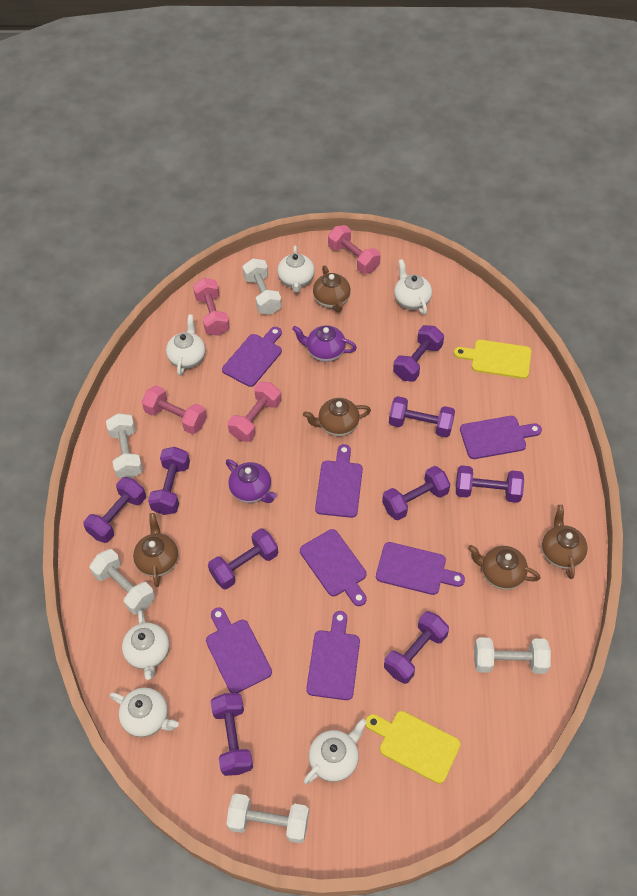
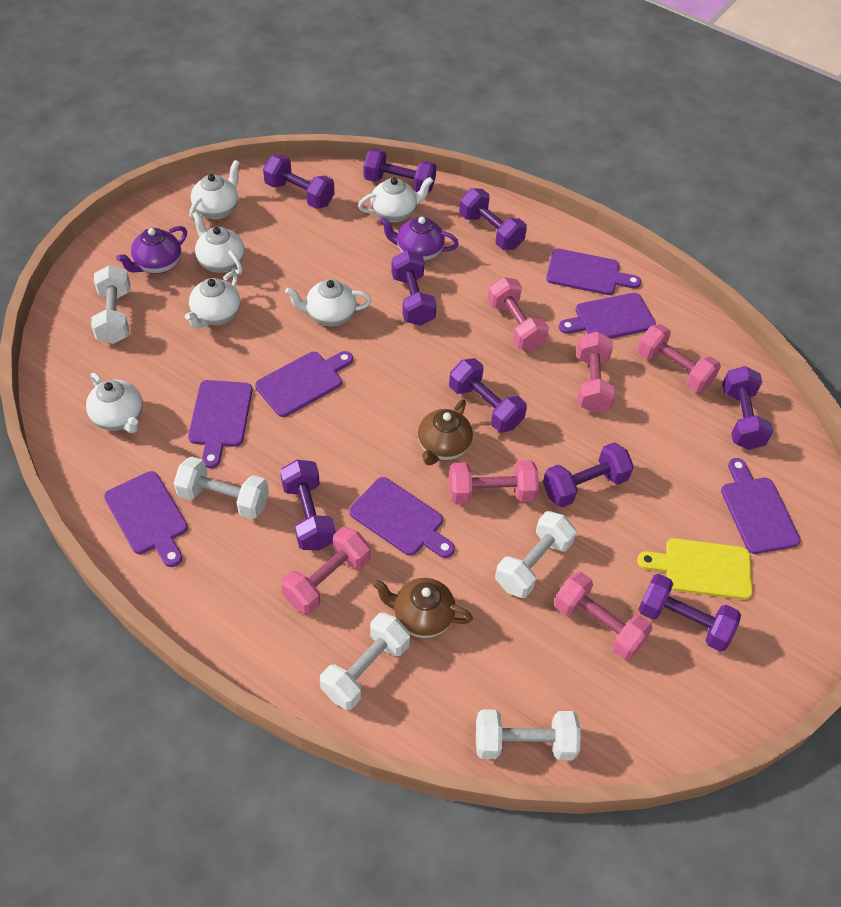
brown teapot: 5 -> 2
pink dumbbell: 4 -> 6
yellow cutting board: 2 -> 1

